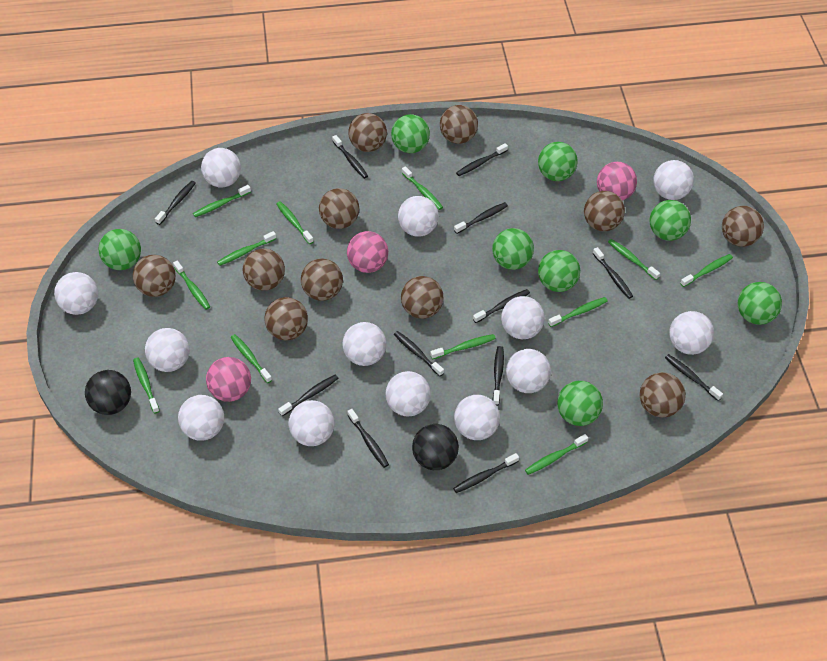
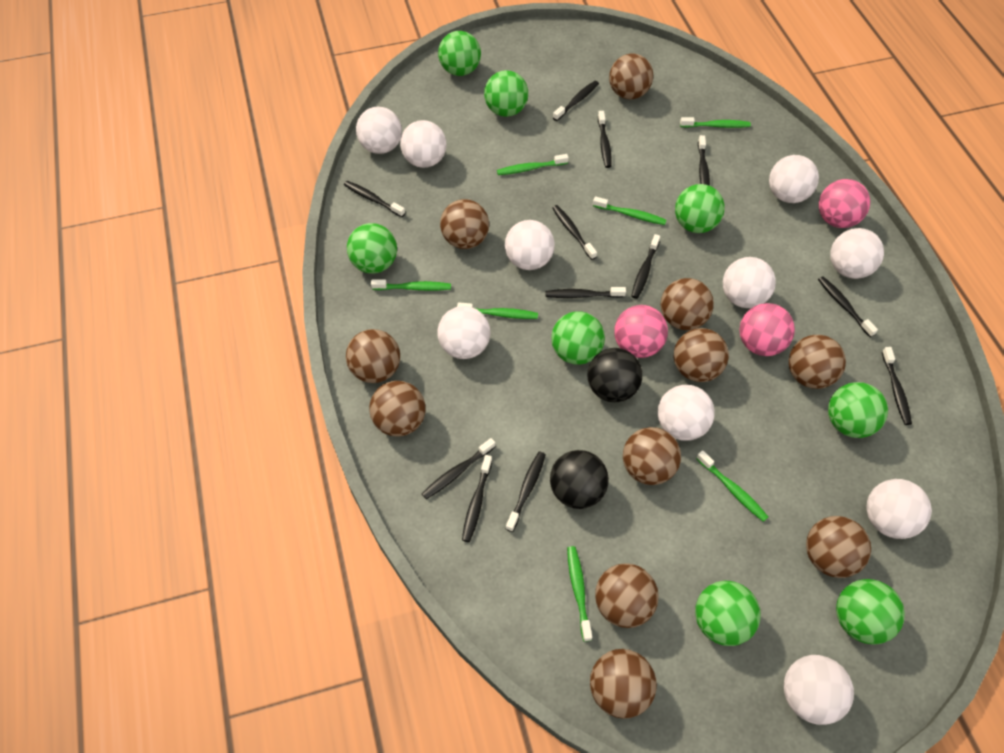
green toothbrush: 12 -> 7
white ball: 13 -> 10

